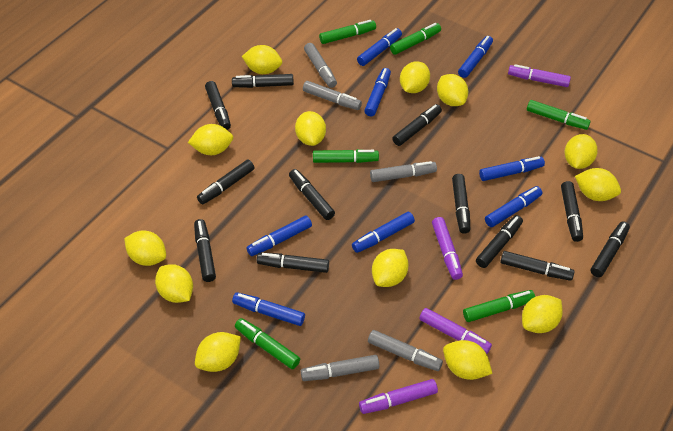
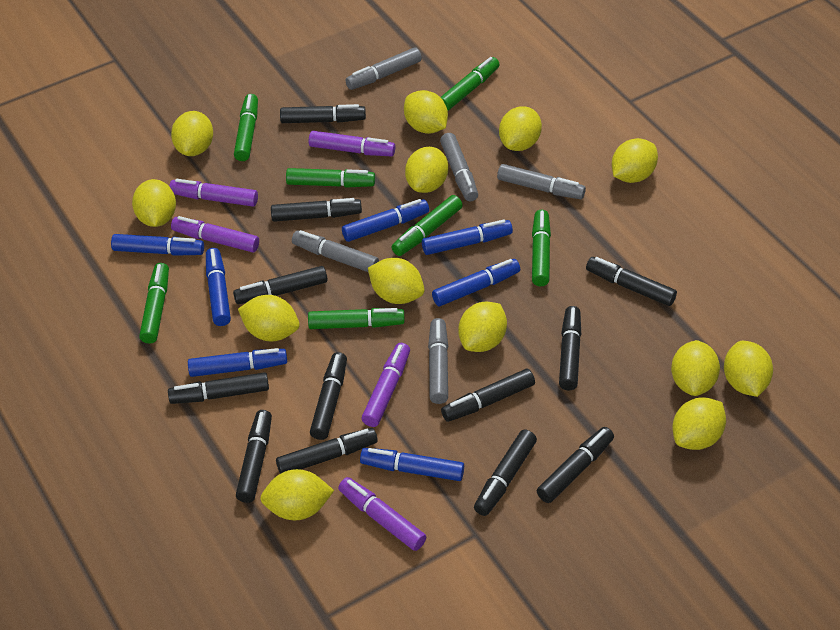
blue marker: 8 -> 7
green marker: 6 -> 7
purple marker: 4 -> 5

